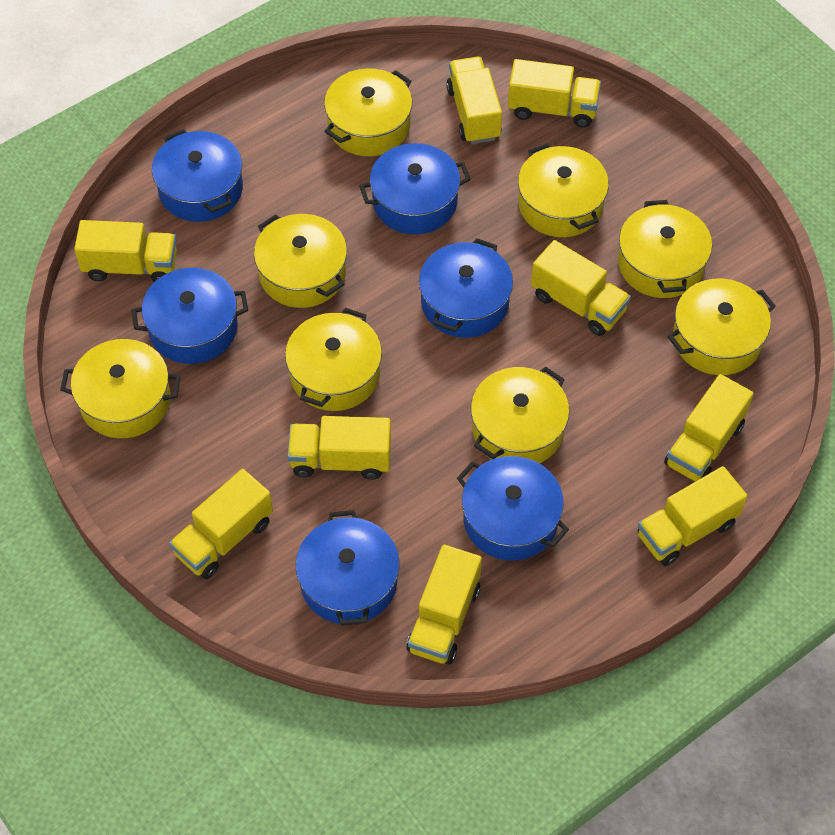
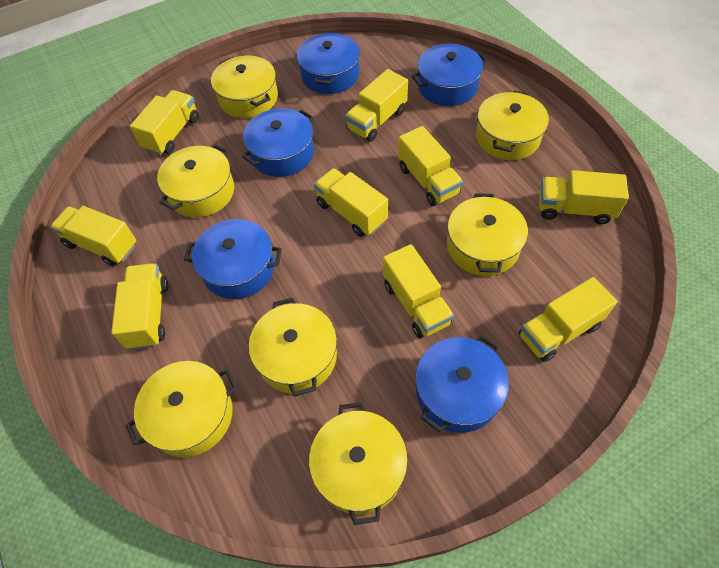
blue pot: 6 -> 5
yellow pot: 8 -> 7

